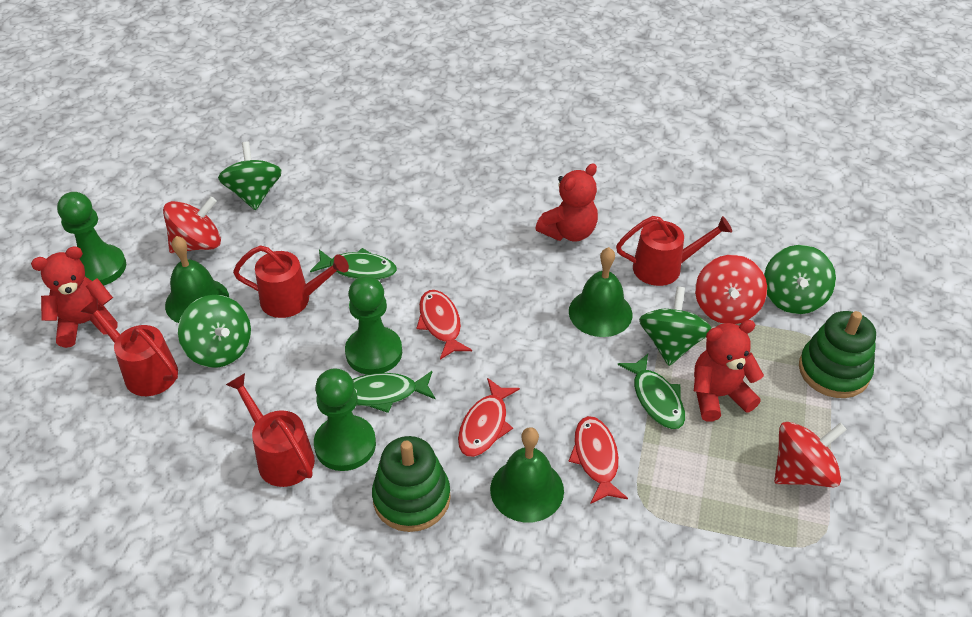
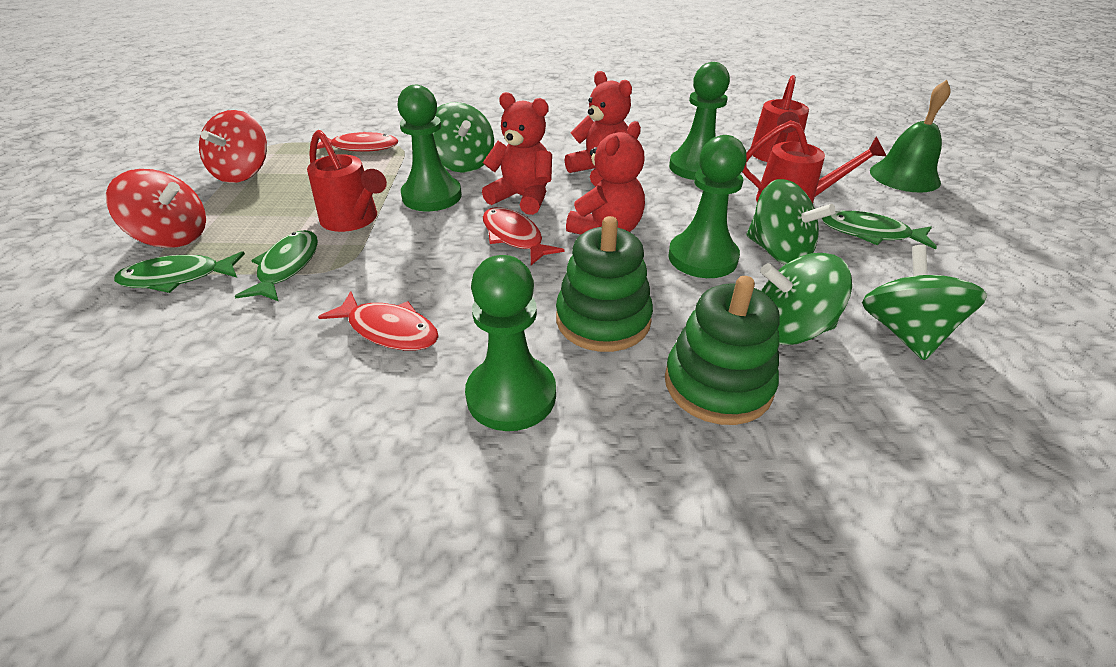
green bell: 3 -> 1
green pawn: 3 -> 4
red spinning top: 3 -> 2
red watering can: 4 -> 3

